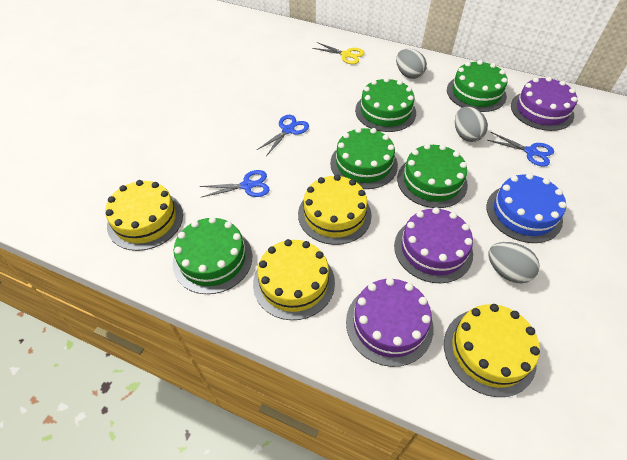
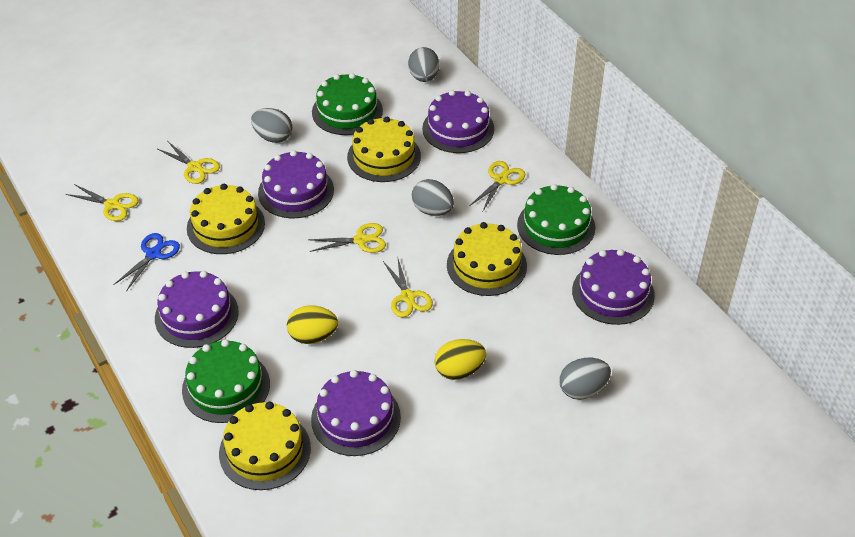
blue cake: 1 -> 0
blue scissors: 3 -> 1
green cake: 5 -> 3
grey egg: 3 -> 4
purple cake: 3 -> 5
yellow egg: 0 -> 2
yellow scissors: 1 -> 5

